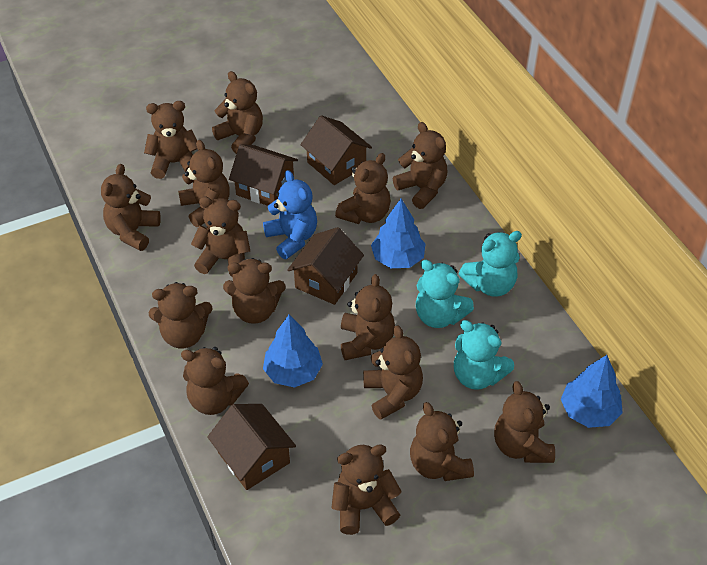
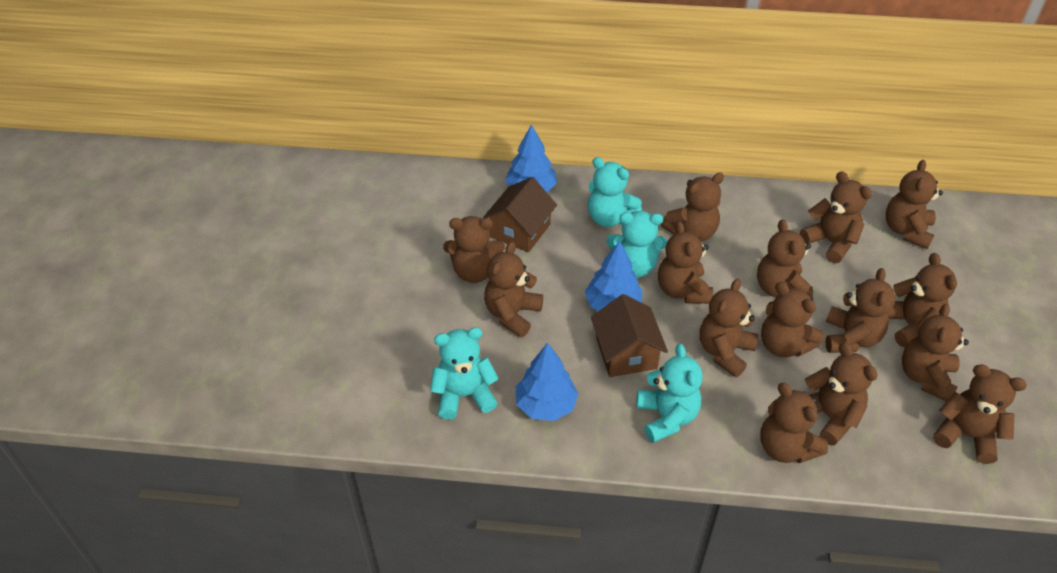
blue teddy bear: 1 -> 0
brown house: 4 -> 2
turquoise teddy bear: 3 -> 4

